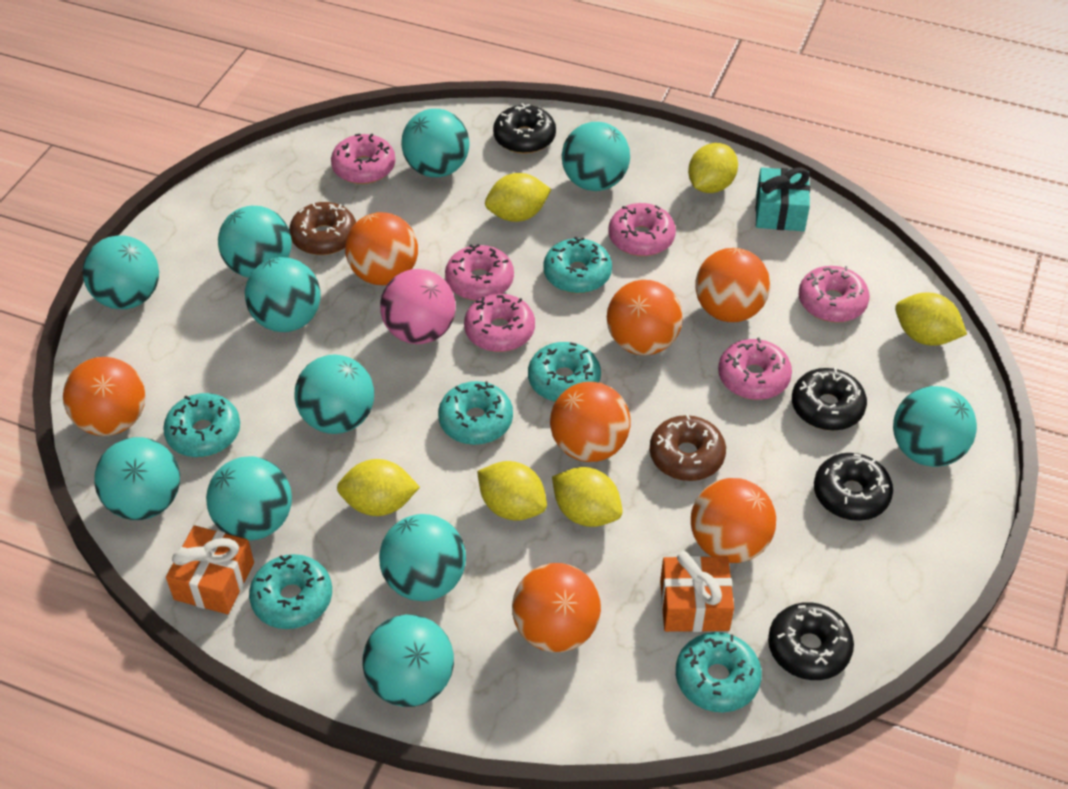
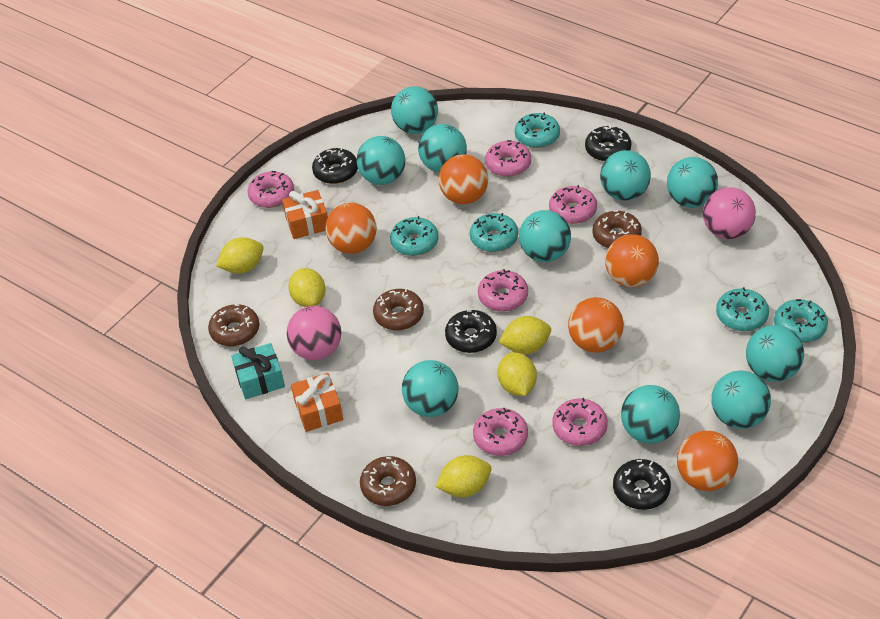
brown donut: 2 -> 4
orange ball: 7 -> 5
pink ball: 1 -> 2
turquoise ball: 11 -> 10
turquoise donut: 6 -> 5
yellow lemon: 6 -> 5

